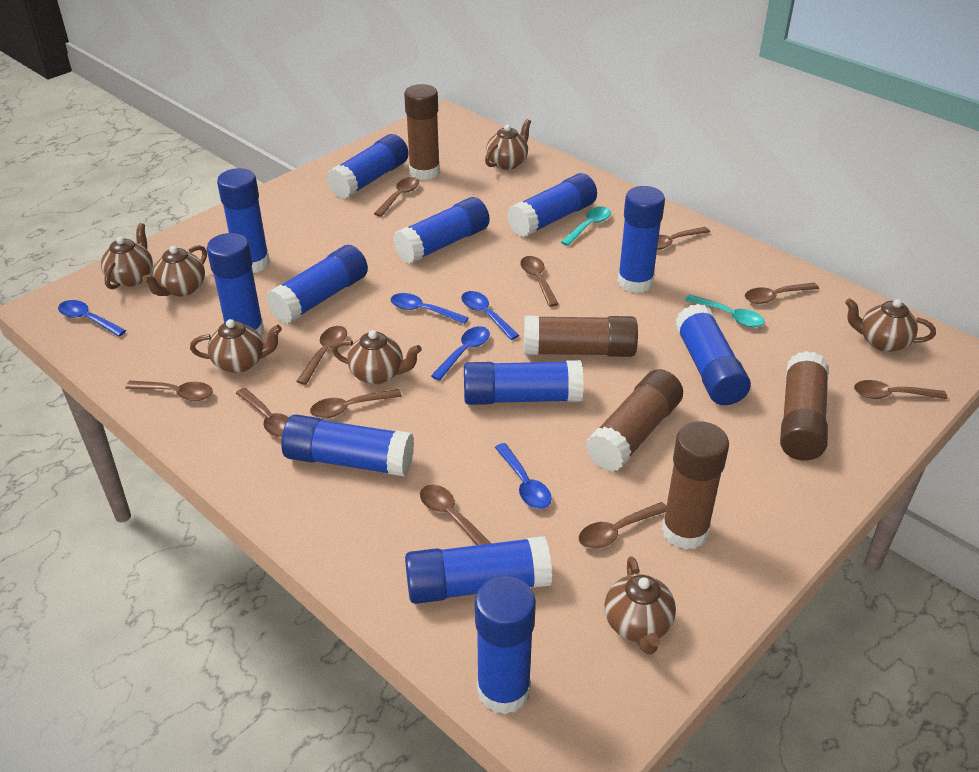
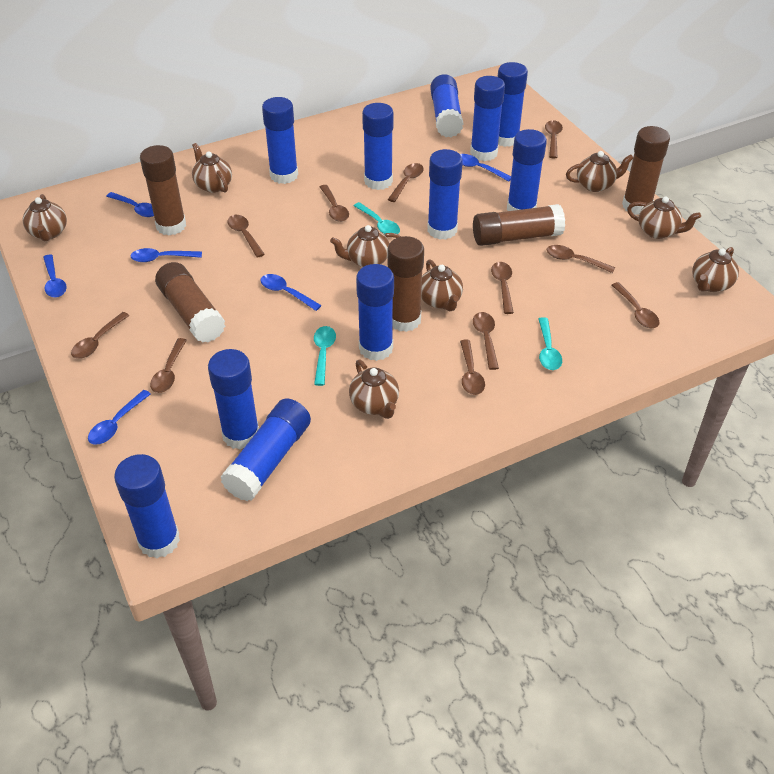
blue glue stick: 12 -> 11
blue spoon: 5 -> 6
brown teapot: 7 -> 8
turquoise spoon: 2 -> 3

